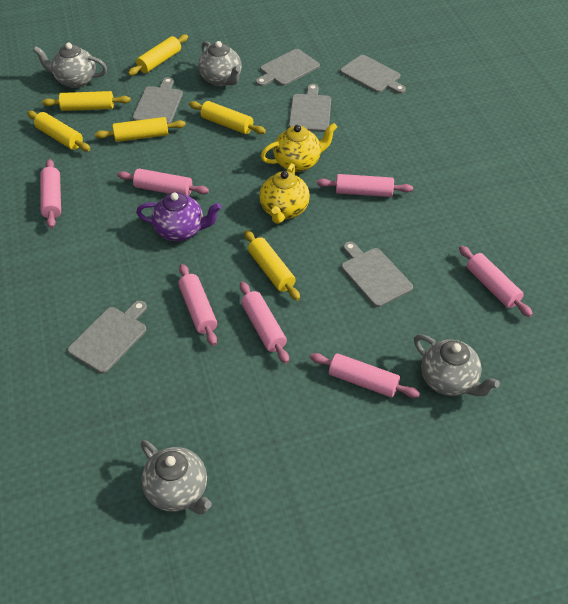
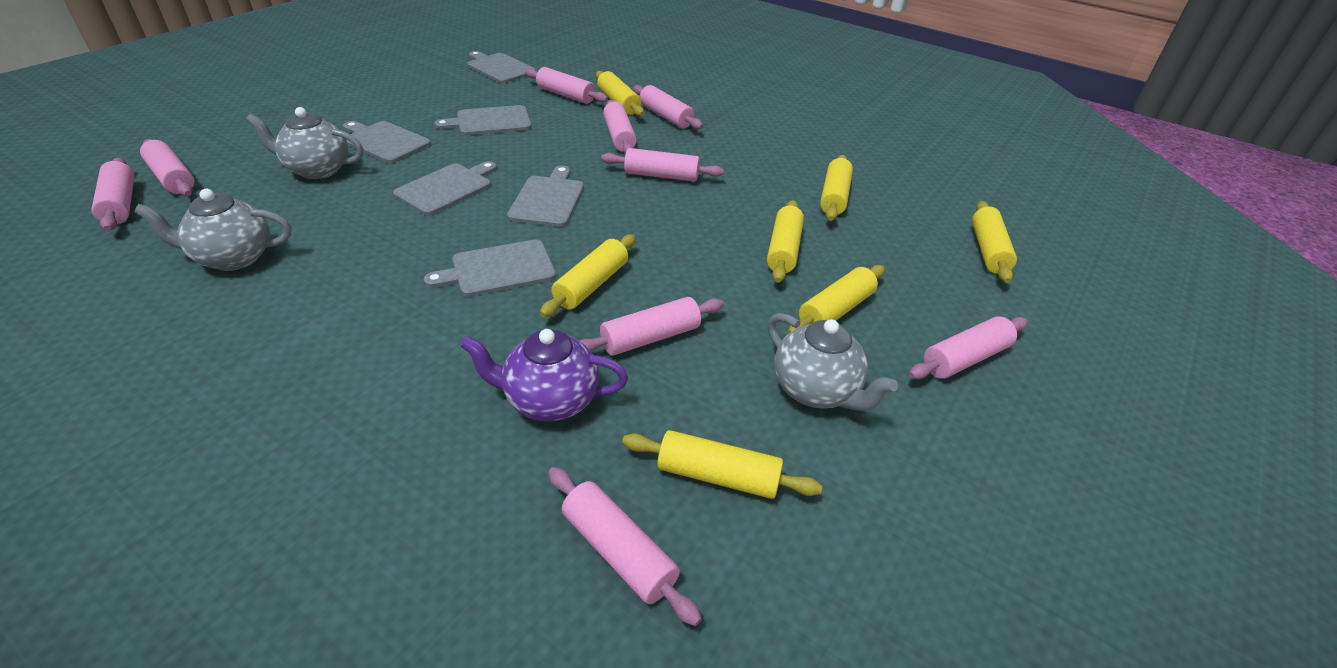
grey teapot: 4 -> 3
pink rolling pin: 7 -> 9
yellow rolling pin: 6 -> 7
yellow teapot: 2 -> 0

